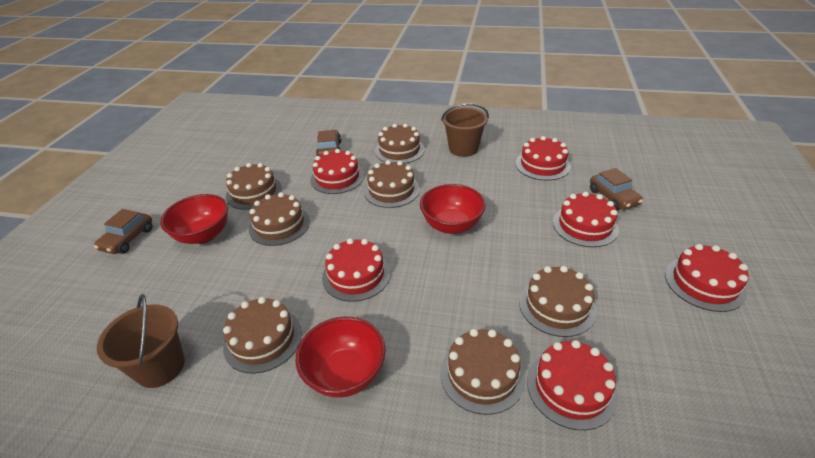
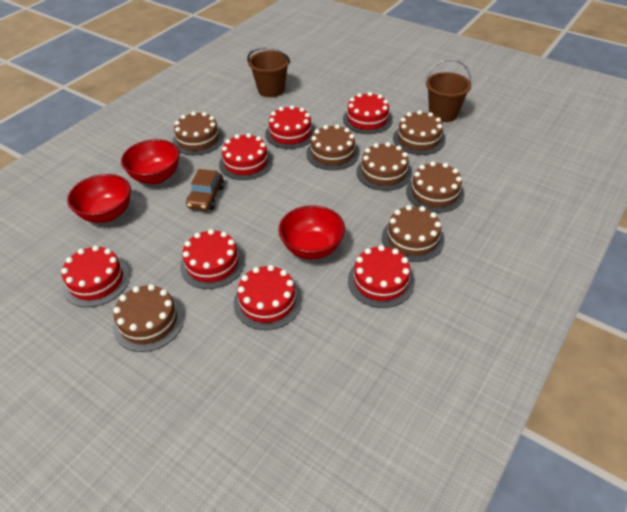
brown car: 3 -> 1
red cake: 6 -> 7

